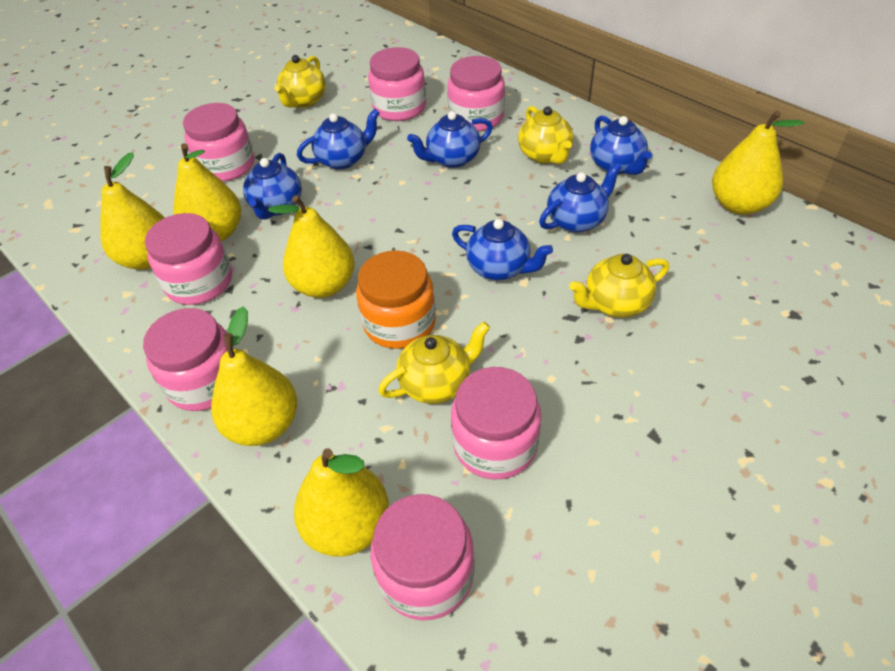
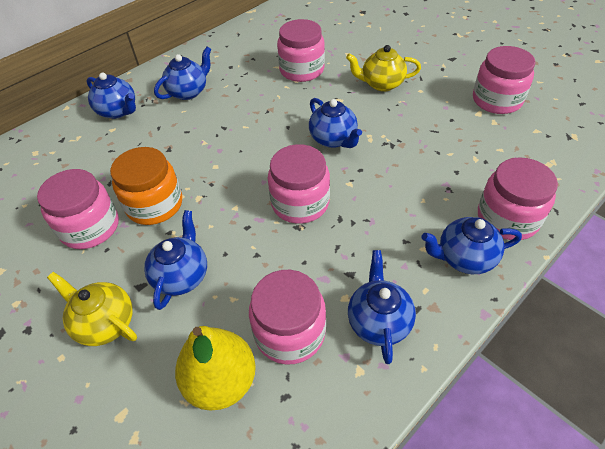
pink jar: 7 -> 6
yellow pear: 6 -> 1
yellow teapot: 4 -> 2

